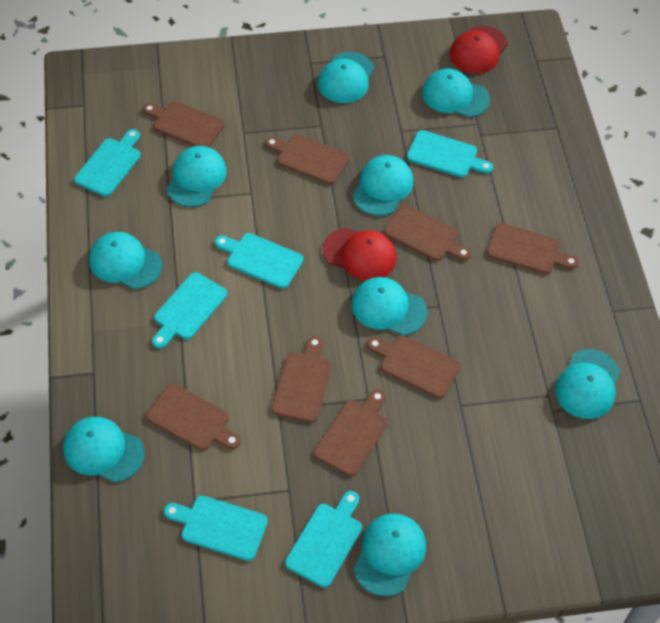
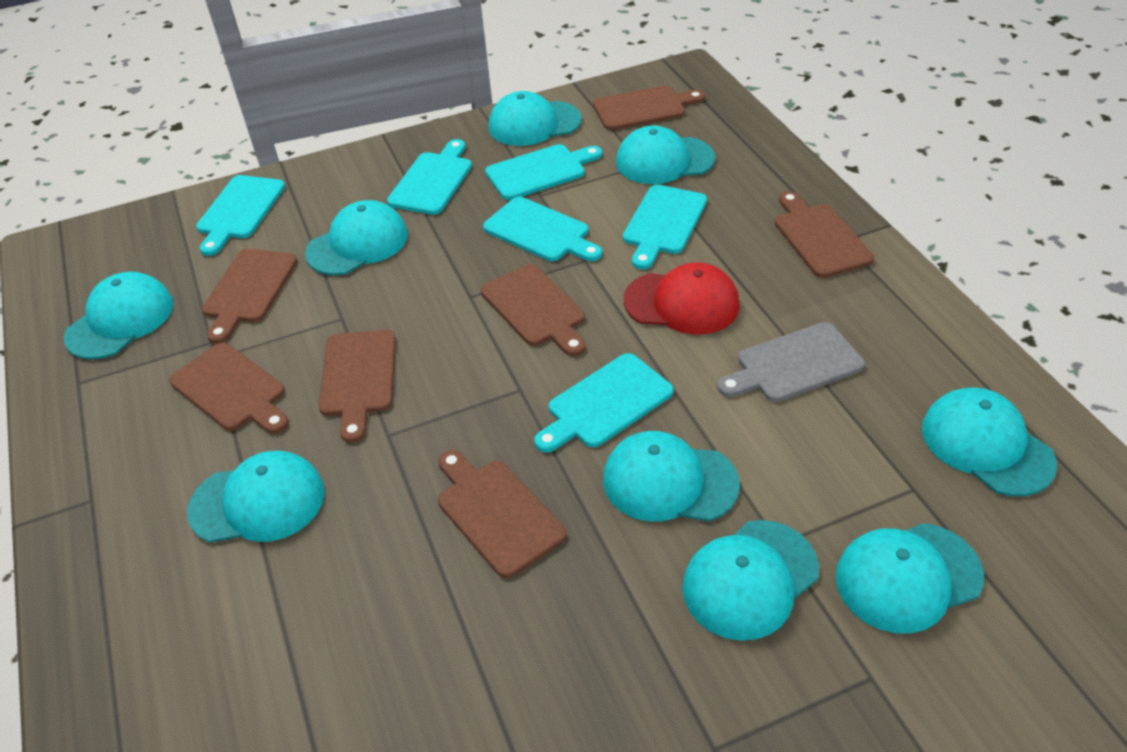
brown cutting board: 8 -> 7
grey cutting board: 0 -> 1
red cap: 2 -> 1

